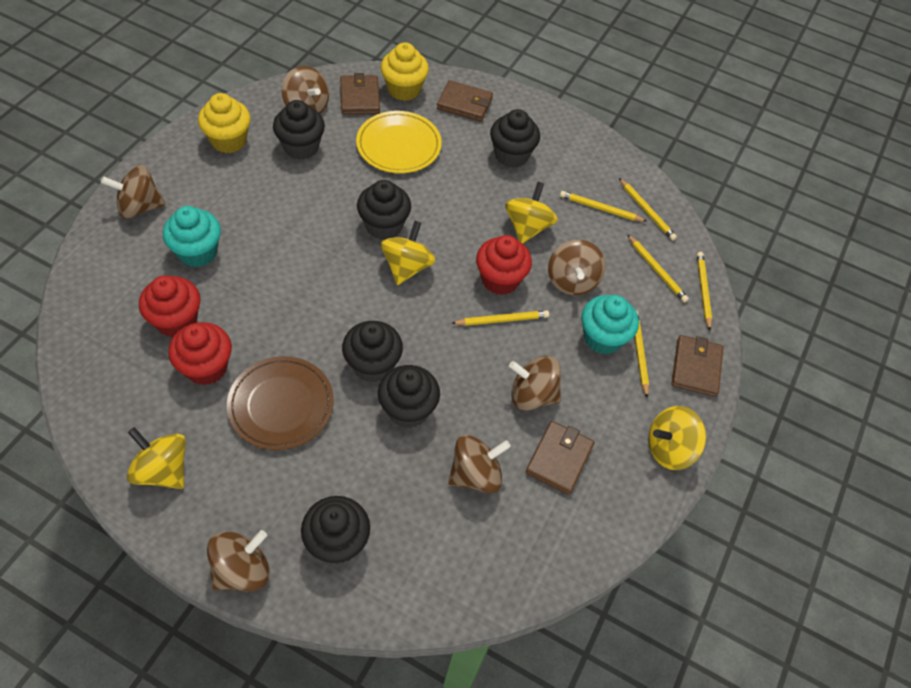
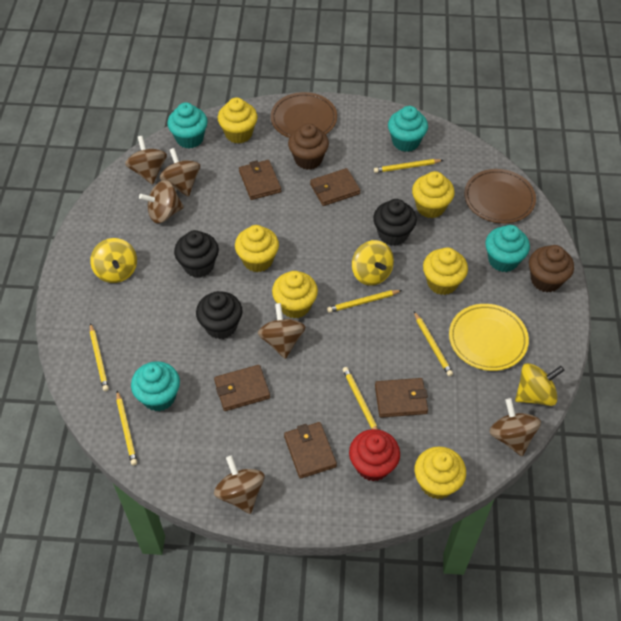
black cupcake: 6 -> 3
brown cupcake: 0 -> 2
brown plate: 1 -> 2
brown wallet: 4 -> 5
red cupcake: 3 -> 1
turquoise cupcake: 2 -> 4
yellow cupcake: 2 -> 6
yellow spinning top: 4 -> 3

